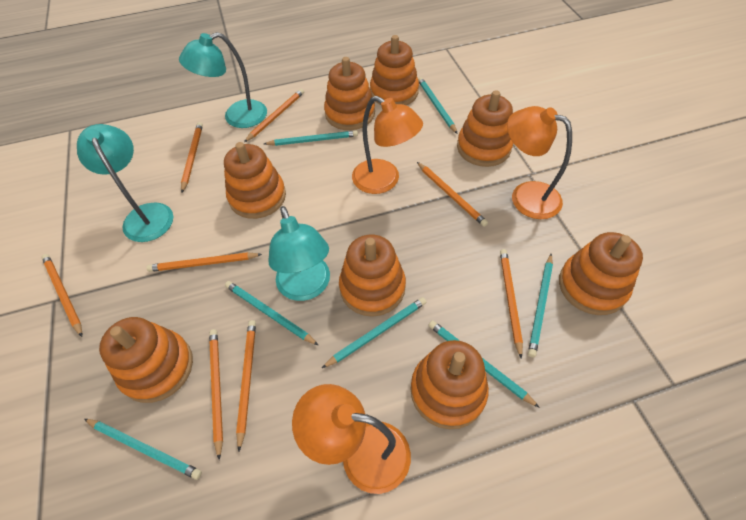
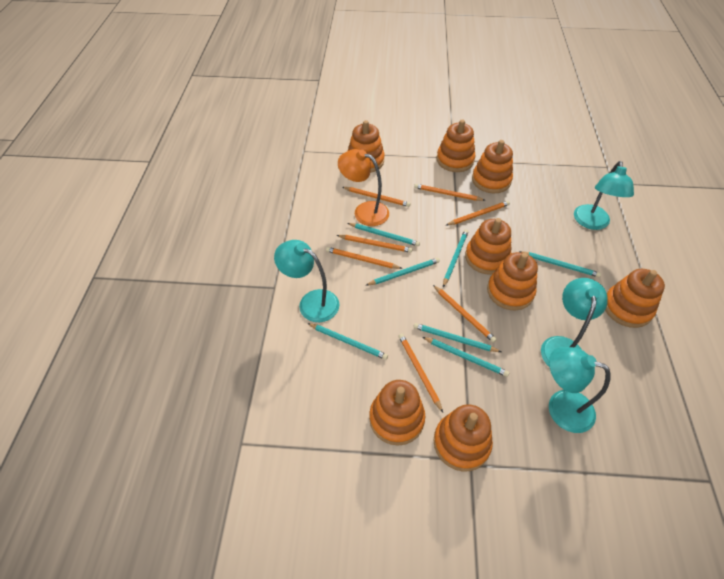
orange lamp: 3 -> 1
orange pencil: 8 -> 7
turquoise lamp: 3 -> 4

